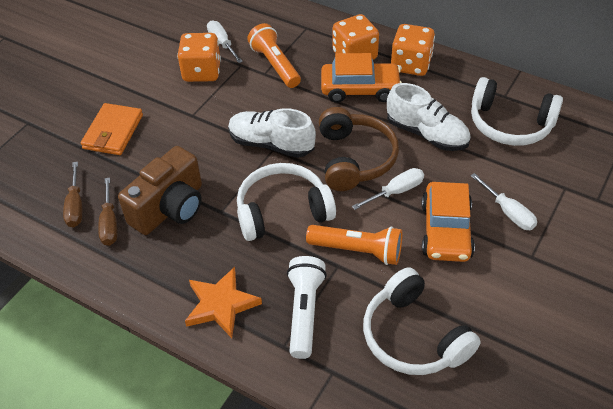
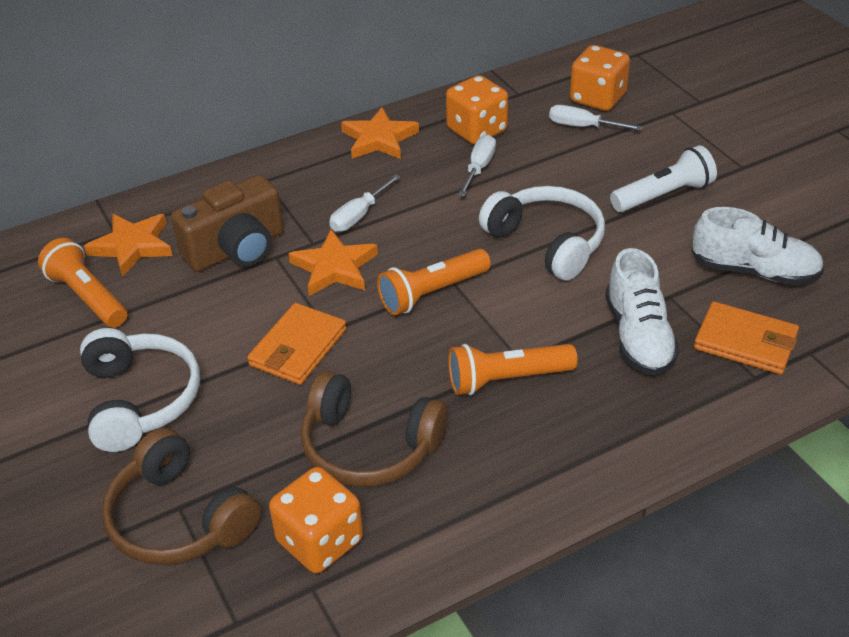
brown headphones: 1 -> 2
brown screwdriver: 2 -> 0
orange car: 2 -> 0
orange flashlight: 2 -> 3
orange star: 1 -> 3
orange wallet: 1 -> 2
white headphones: 3 -> 2

